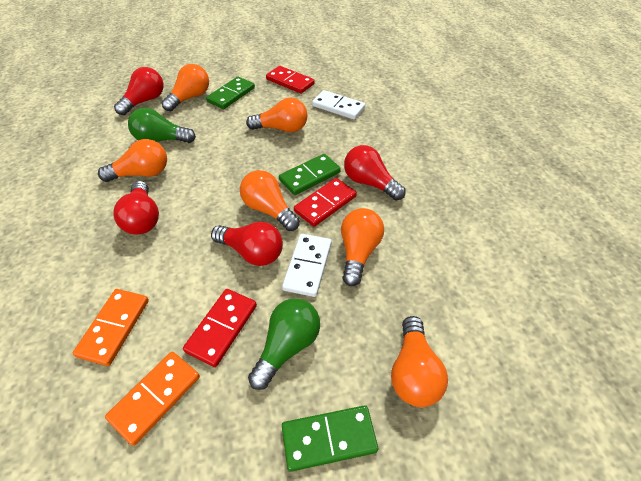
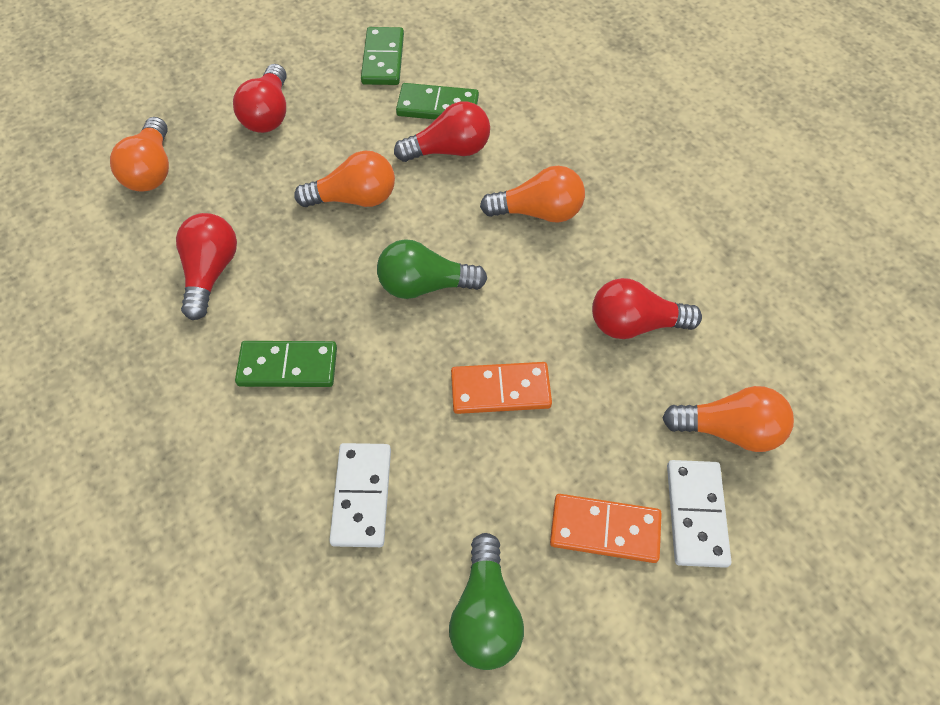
orange light bulb: 6 -> 4
red domino: 3 -> 0

